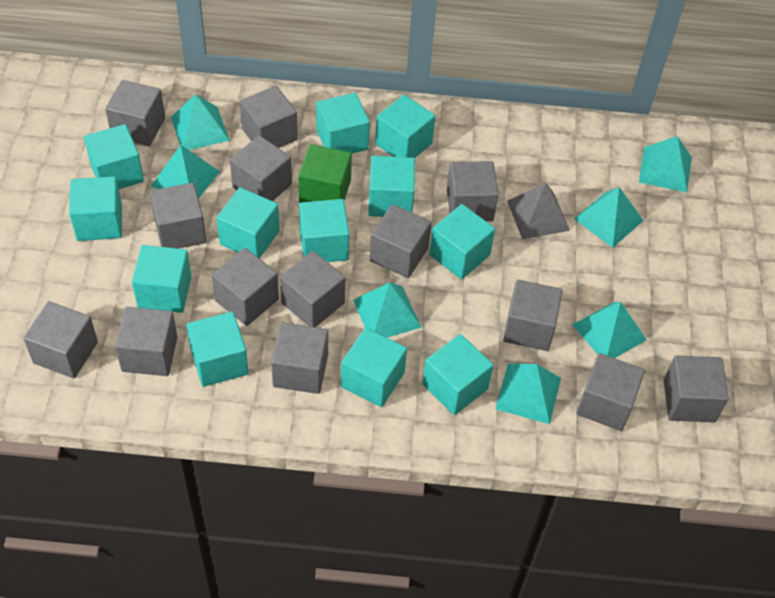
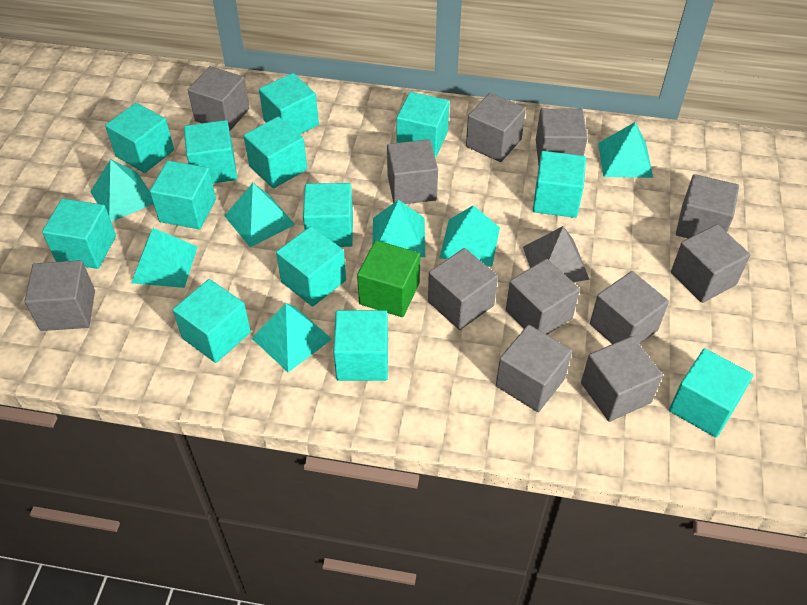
grey cube: 14 -> 12
turquoise cube: 12 -> 13

